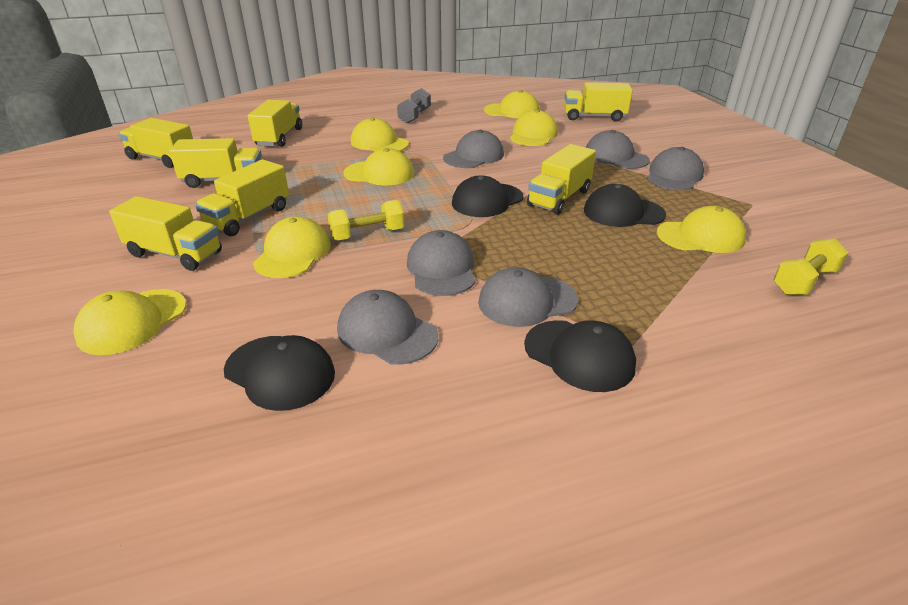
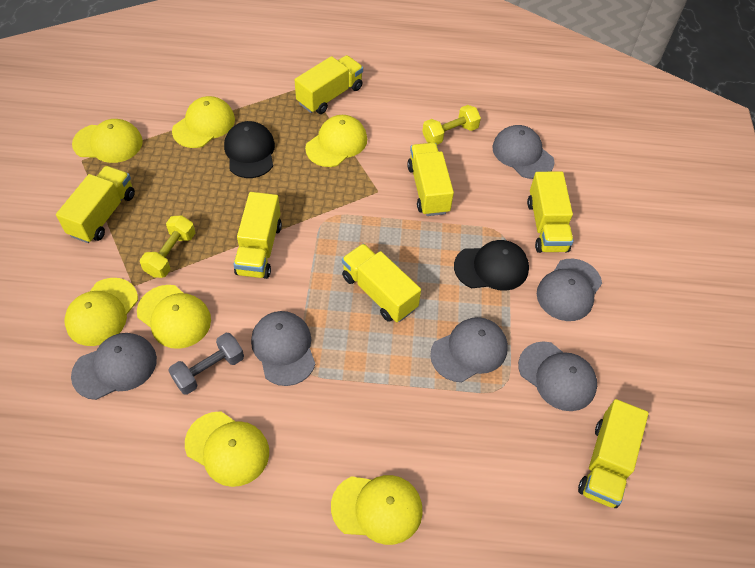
black cap: 4 -> 2

